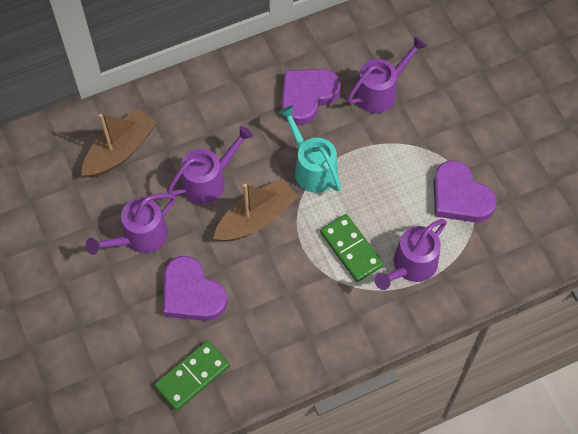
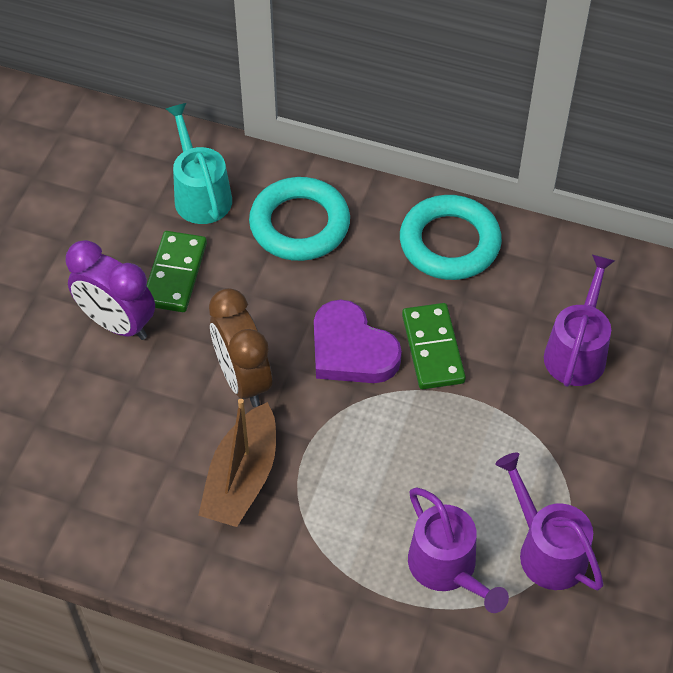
brown boat: 2 -> 1
brown clock: 0 -> 1
purple clock: 0 -> 1
purple heart: 3 -> 1
purple watering can: 4 -> 3
turquoise ring: 0 -> 2

